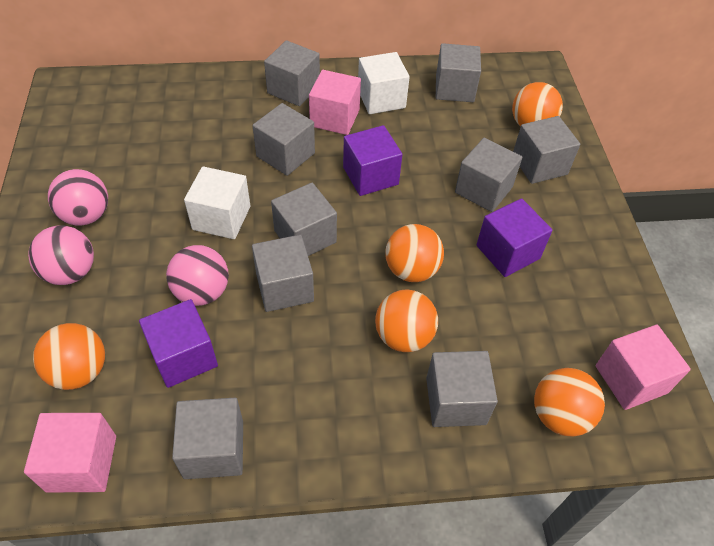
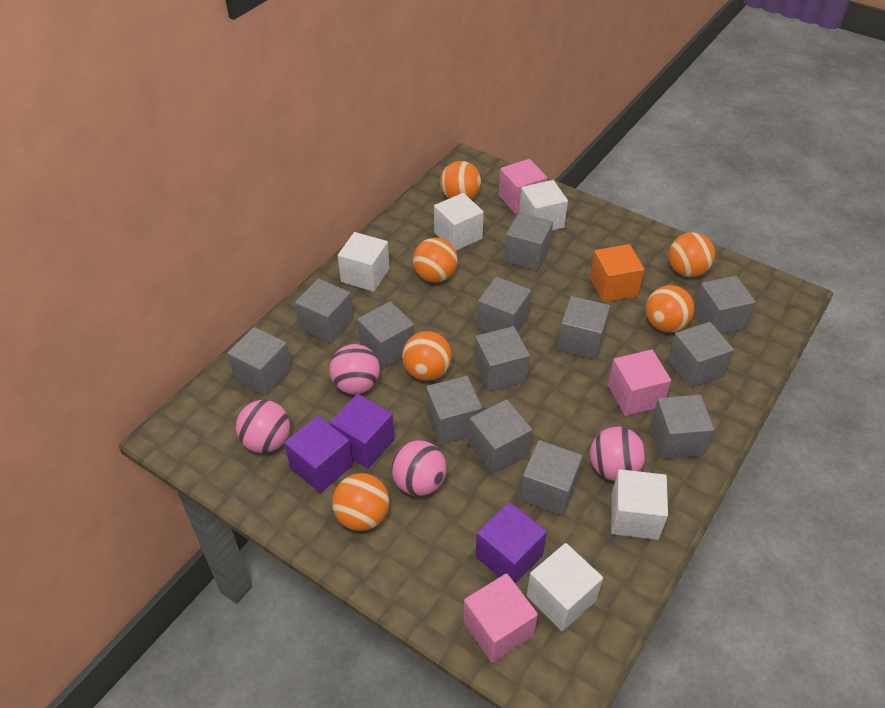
grey cube: 9 -> 13
orange ball: 5 -> 6
orange cube: 0 -> 1
pink ball: 3 -> 4
white cube: 2 -> 5

